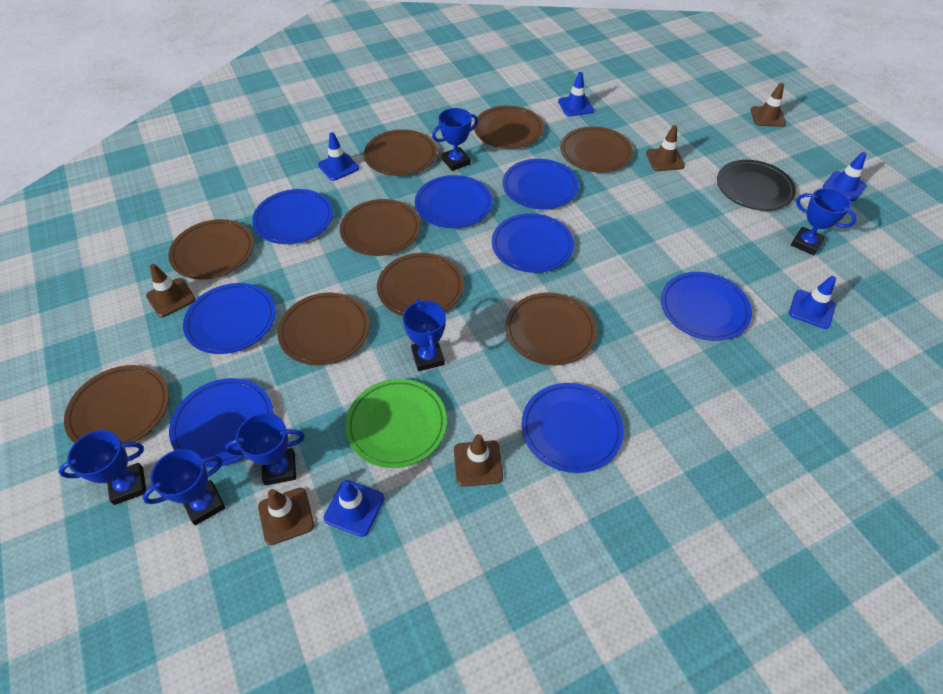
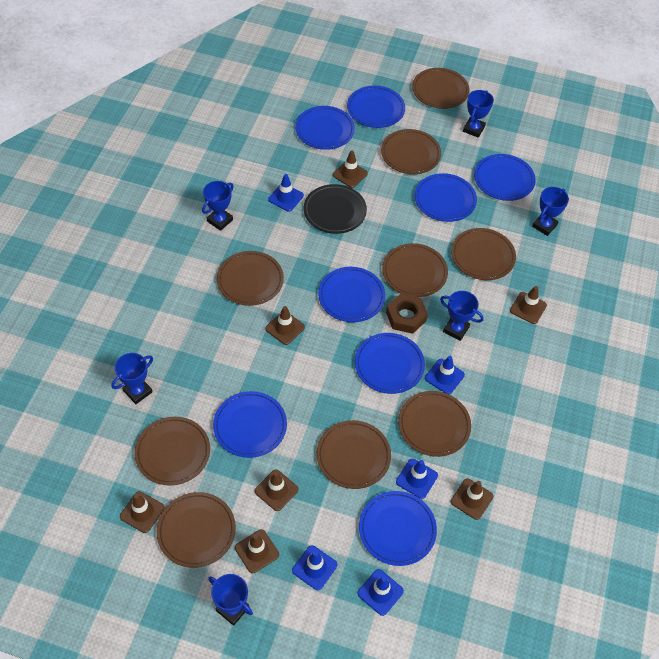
brown nut: 0 -> 1
brown traffic cone: 5 -> 7
green plate: 1 -> 0

